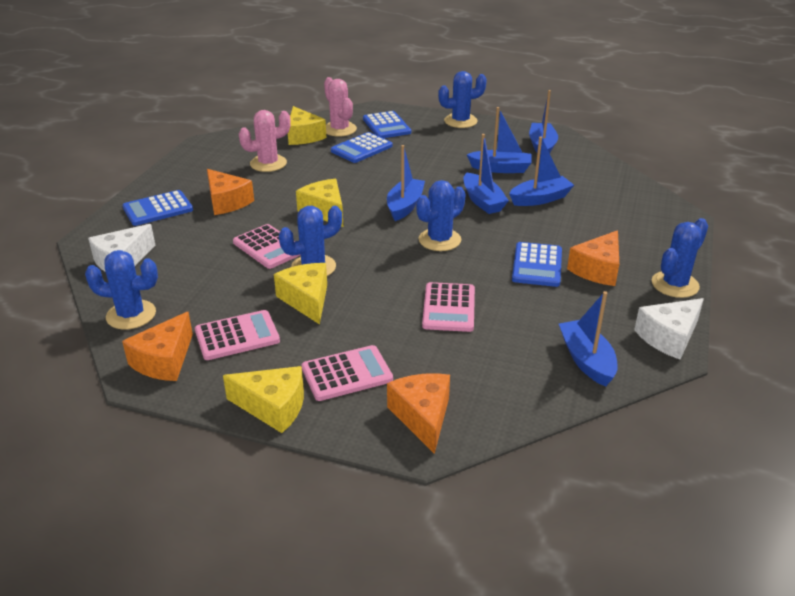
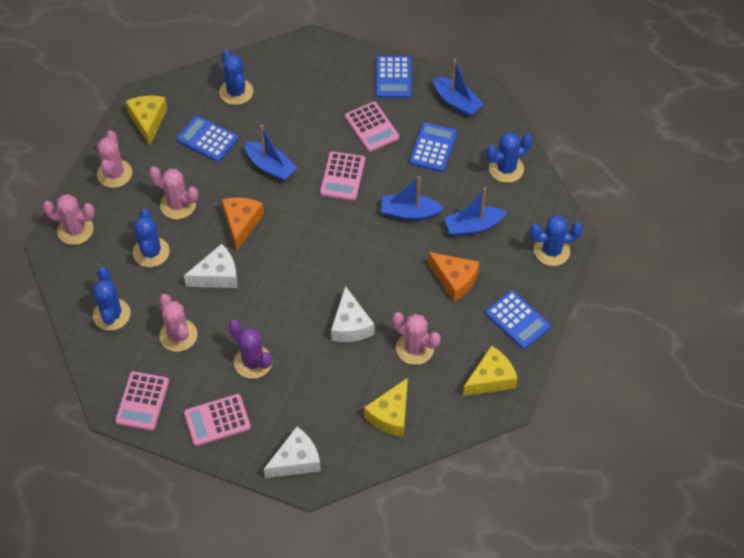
blue boat: 6 -> 4
orange cheese: 4 -> 2
pink cactus: 2 -> 5
purple cactus: 0 -> 1
white cheese: 2 -> 3
yellow cheese: 4 -> 3

